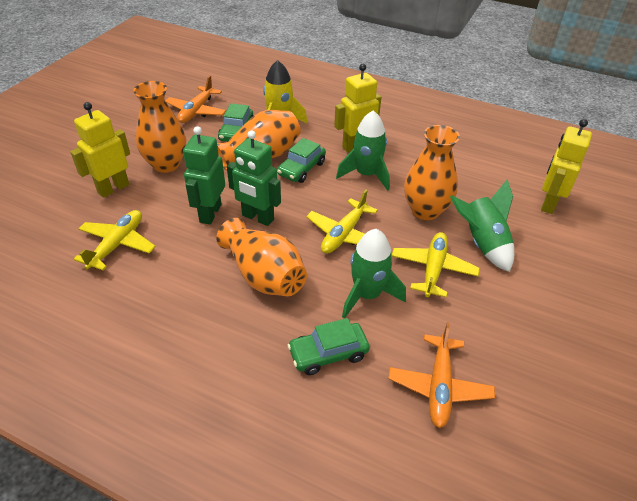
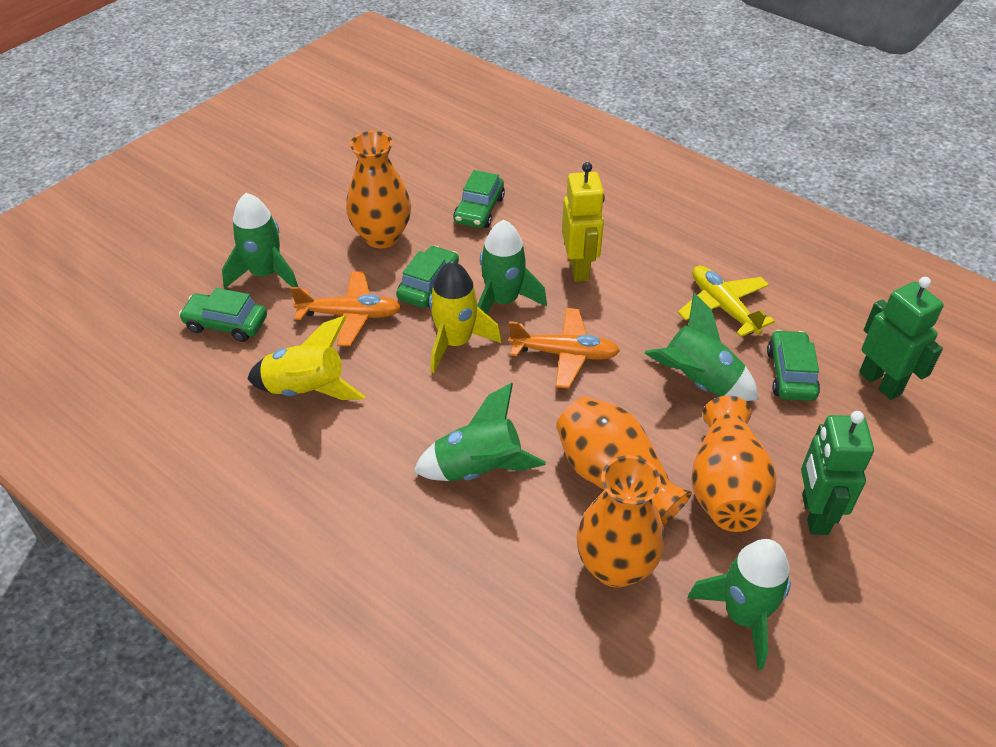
green car: 3 -> 4
green rocket: 3 -> 5
yellow plane: 3 -> 1
yellow robot: 3 -> 1
yellow rocket: 1 -> 2

